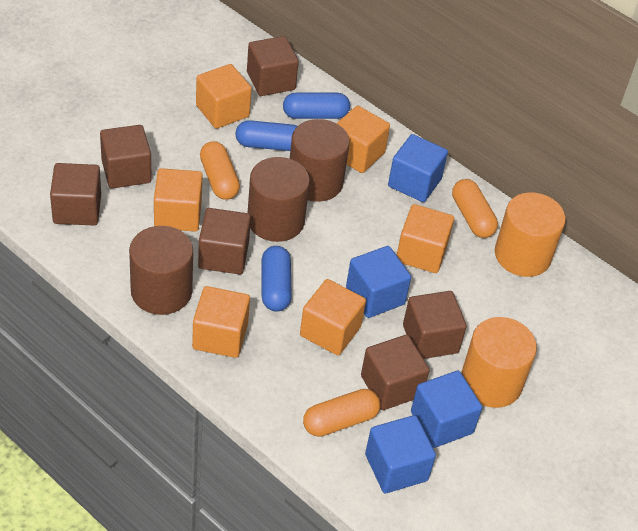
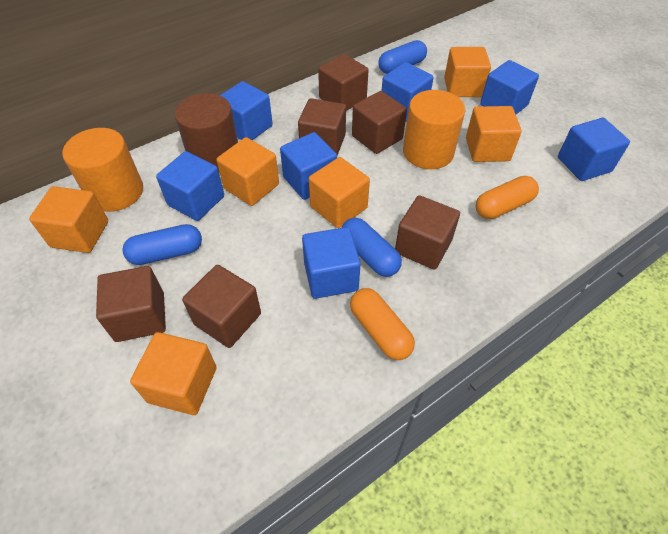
blue cube: 4 -> 7
brown cylinder: 3 -> 1
orange capsule: 3 -> 2

